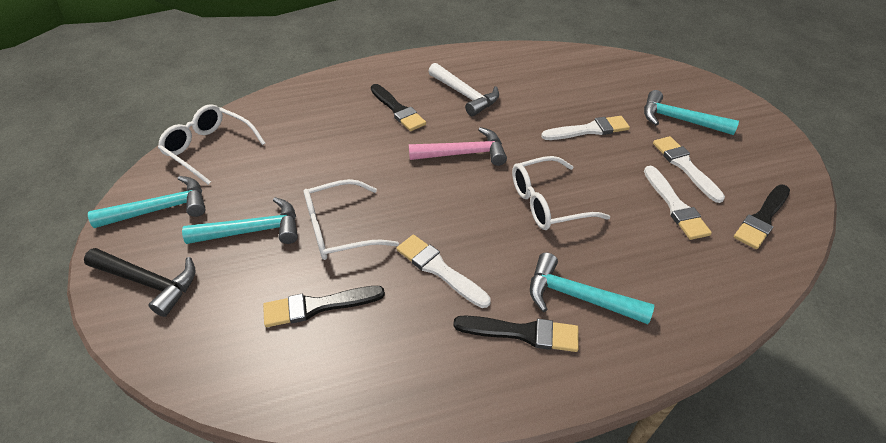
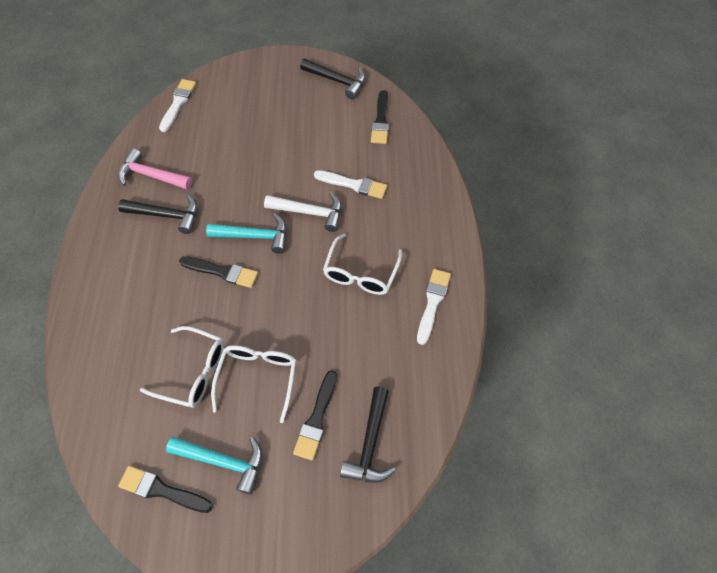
black hammer: 1 -> 3
turquoise hammer: 4 -> 2
white brush: 4 -> 3

